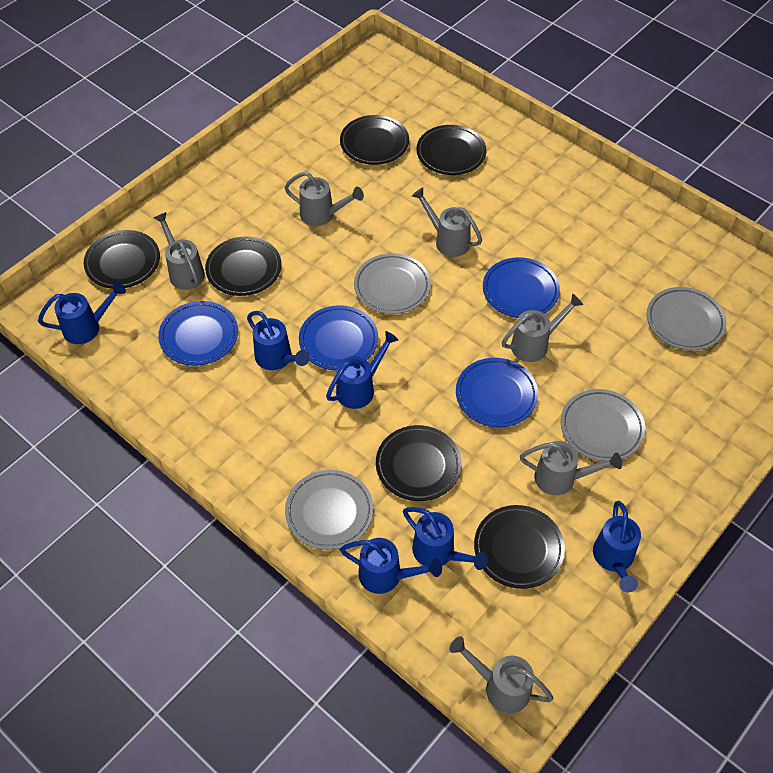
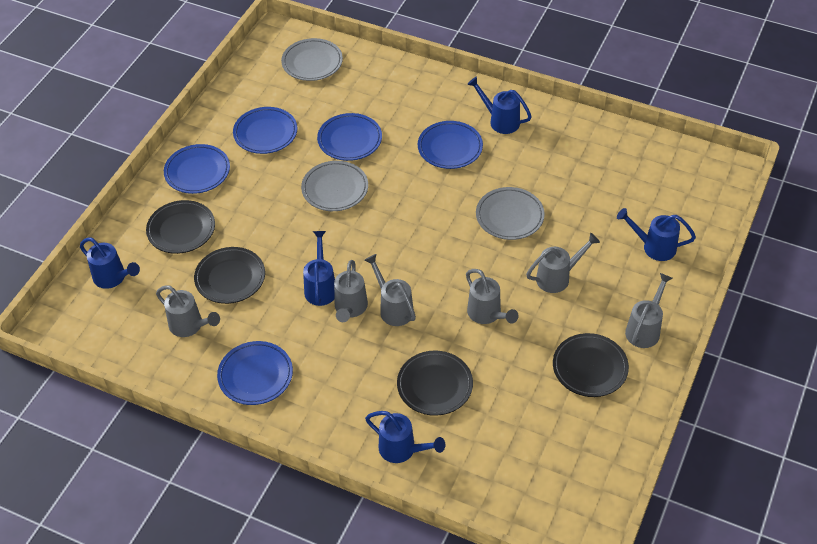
black plate: 6 -> 4
blue plate: 4 -> 5
blue watering can: 6 -> 5
grey plate: 4 -> 3

